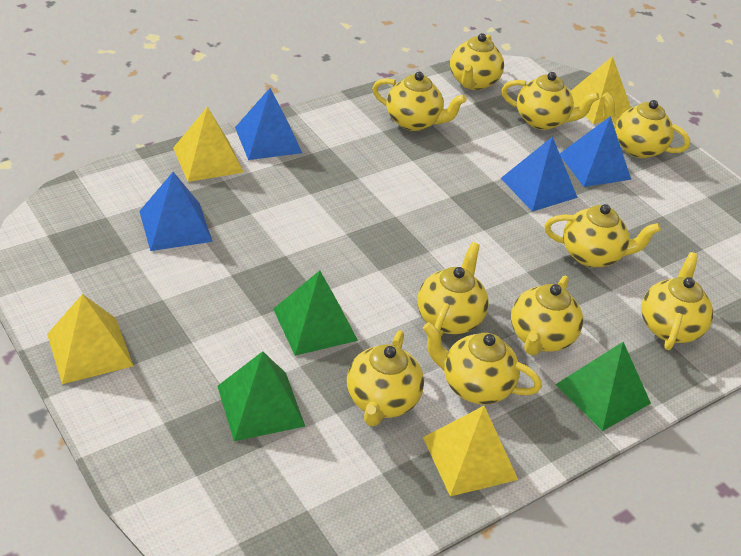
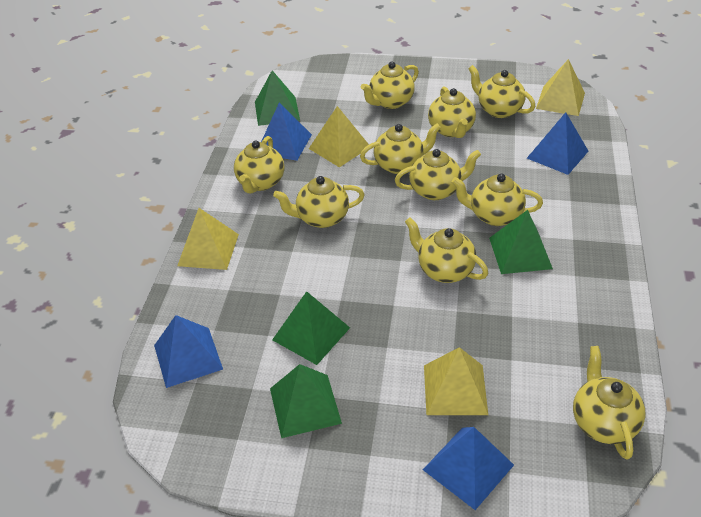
green pyramid: 3 -> 4

